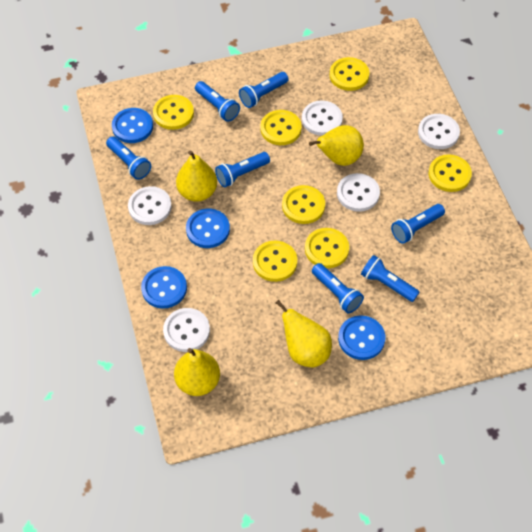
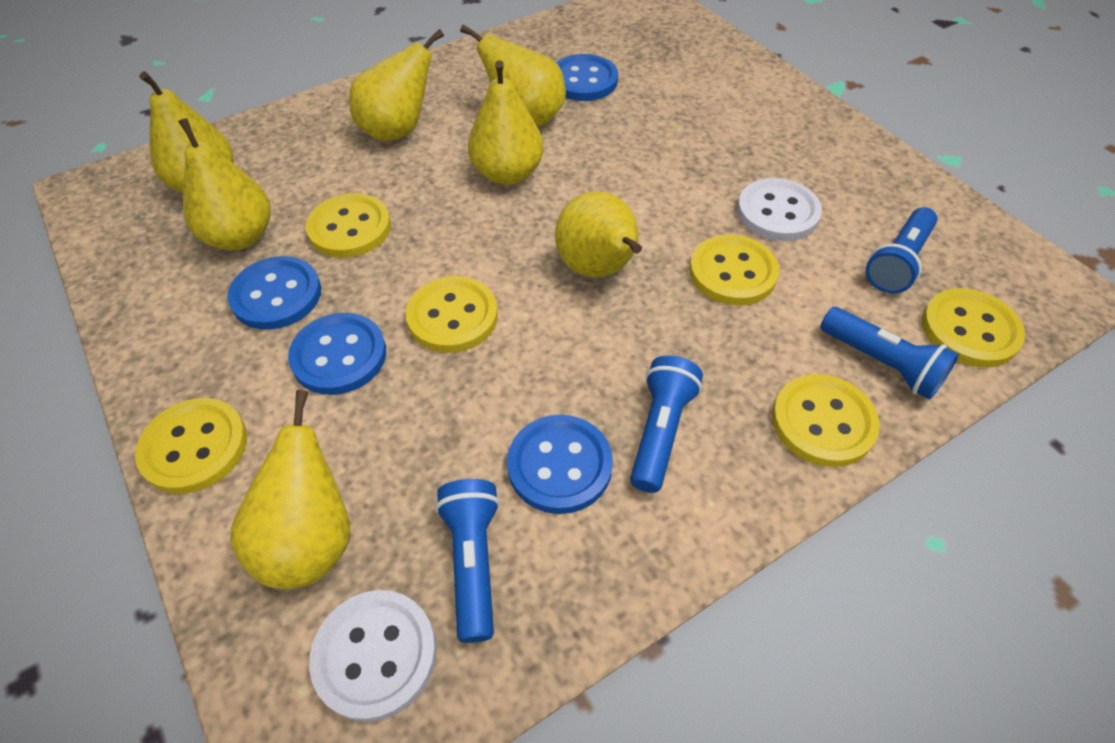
blue flashlight: 7 -> 4
white button: 5 -> 2
yellow button: 7 -> 6
yellow pear: 4 -> 7

